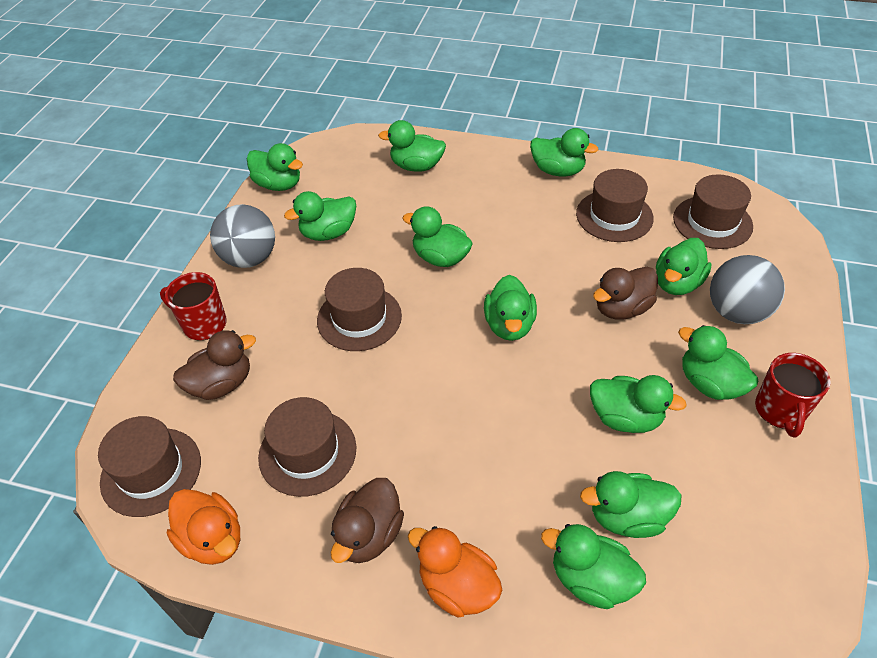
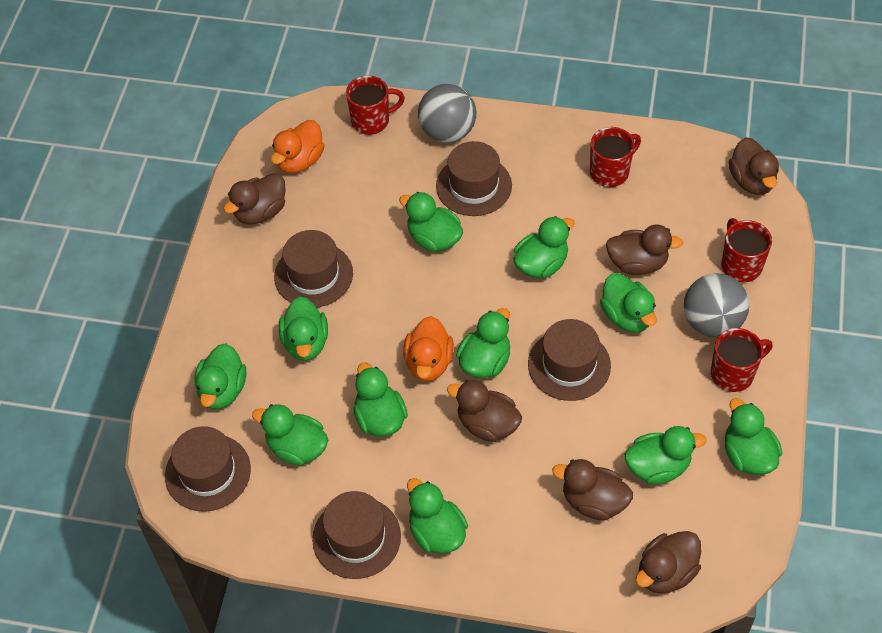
brown duck: 3 -> 6
red mug: 2 -> 4

